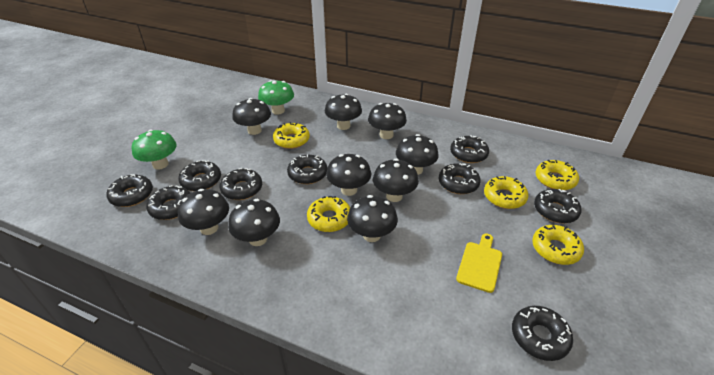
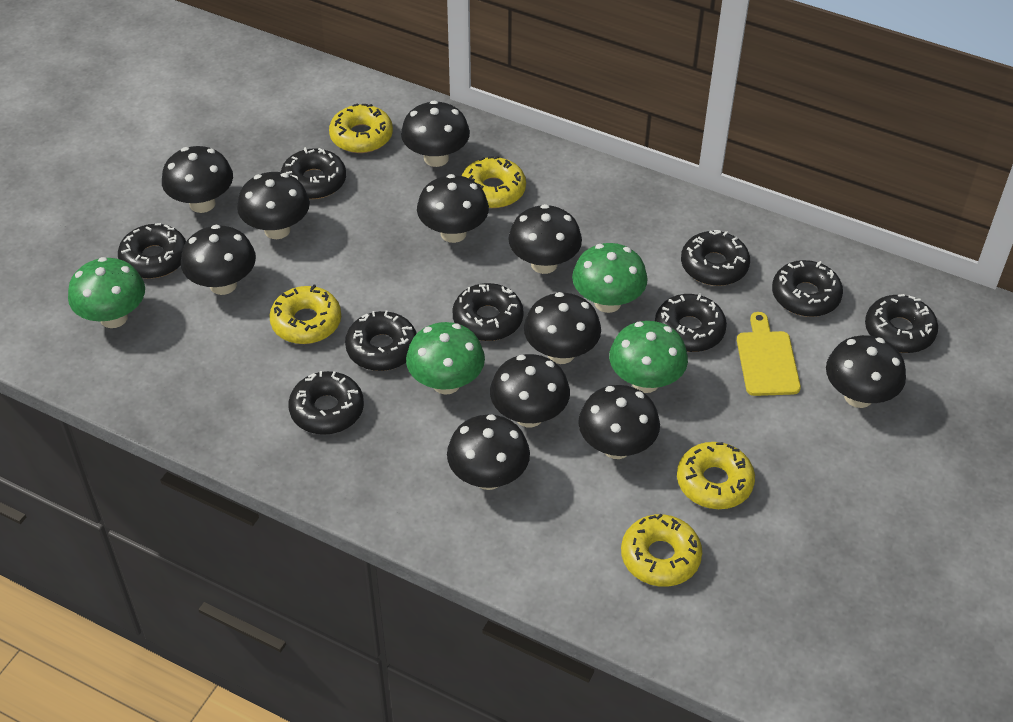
black mushroom: 9 -> 11
green mushroom: 2 -> 4

